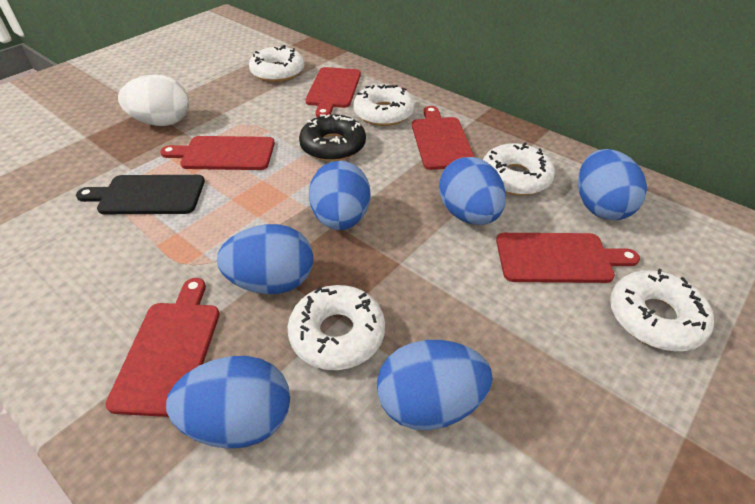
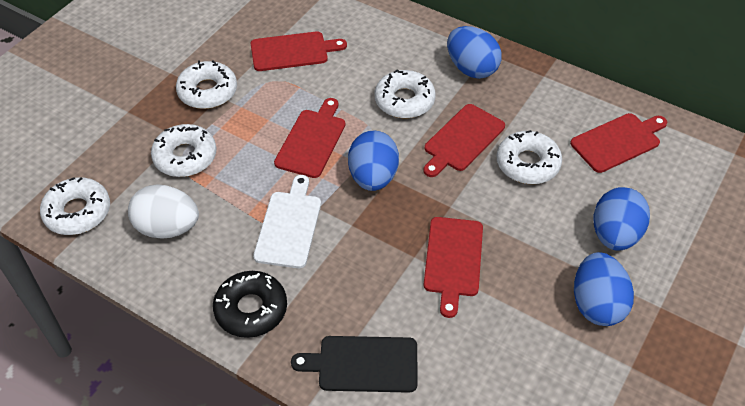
blue egg: 6 -> 4
white cutting board: 0 -> 1

